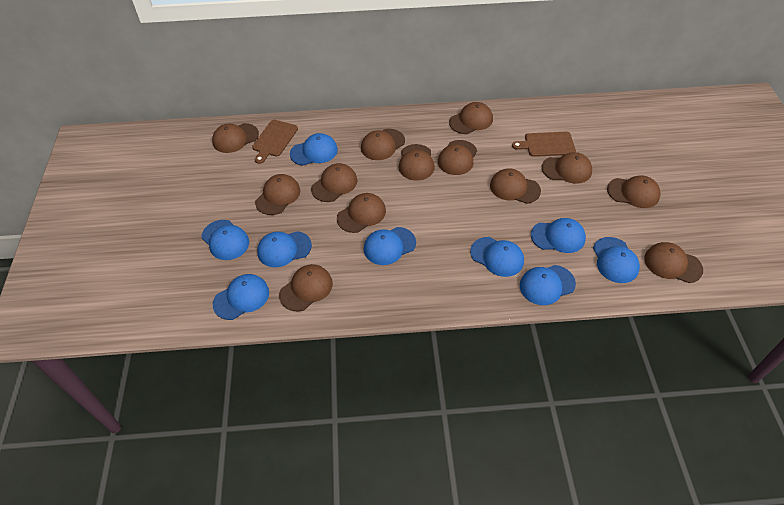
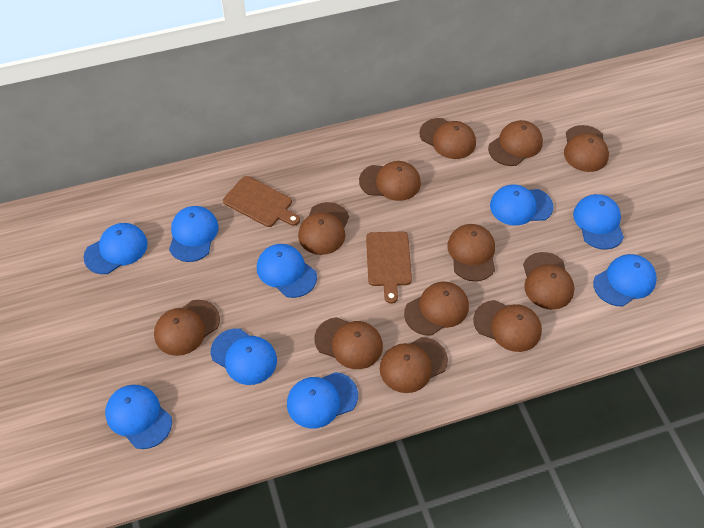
brown cap: 13 -> 12

